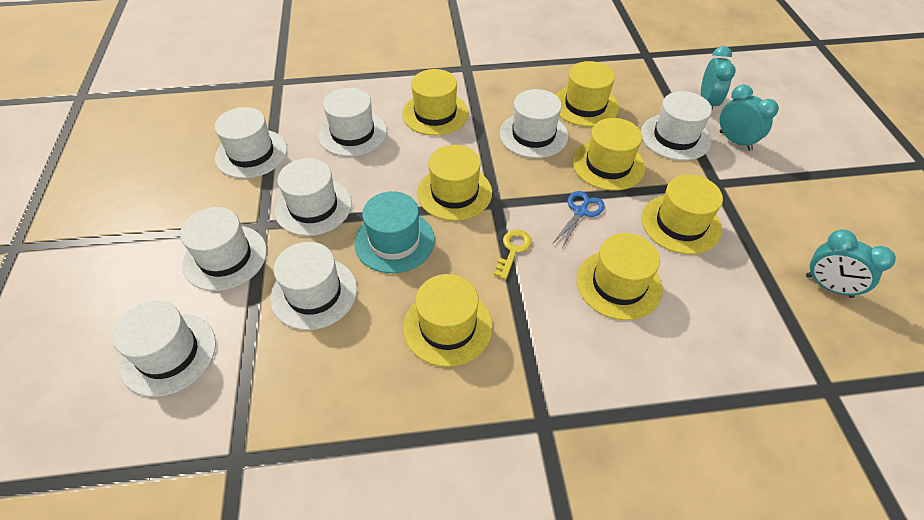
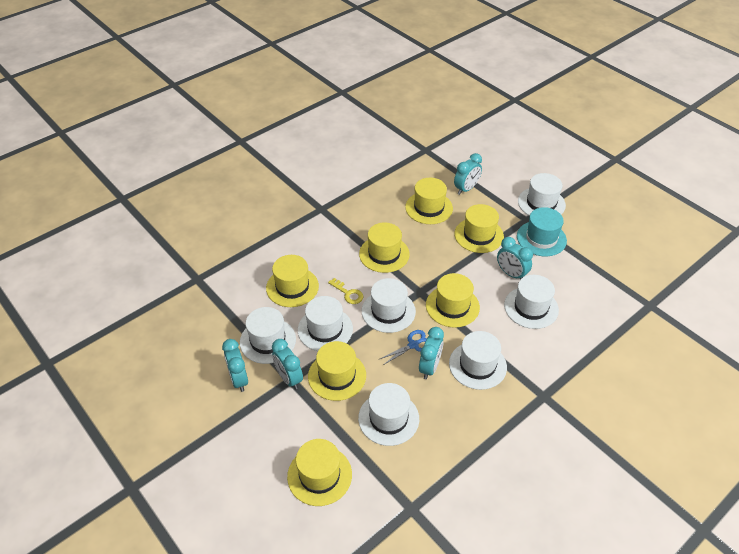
turquoise clock: 3 -> 5
white hat: 8 -> 7

